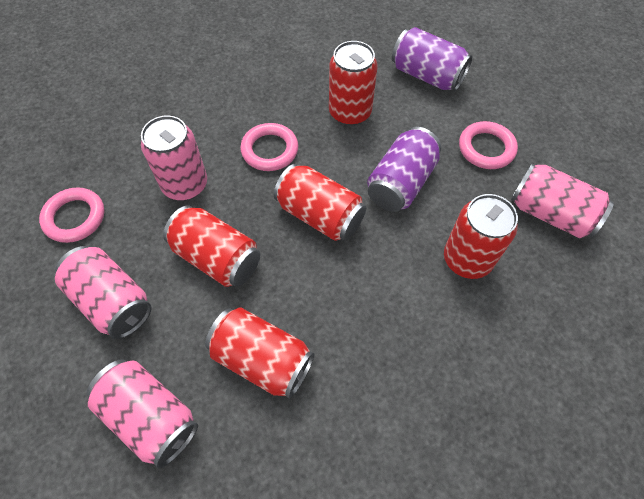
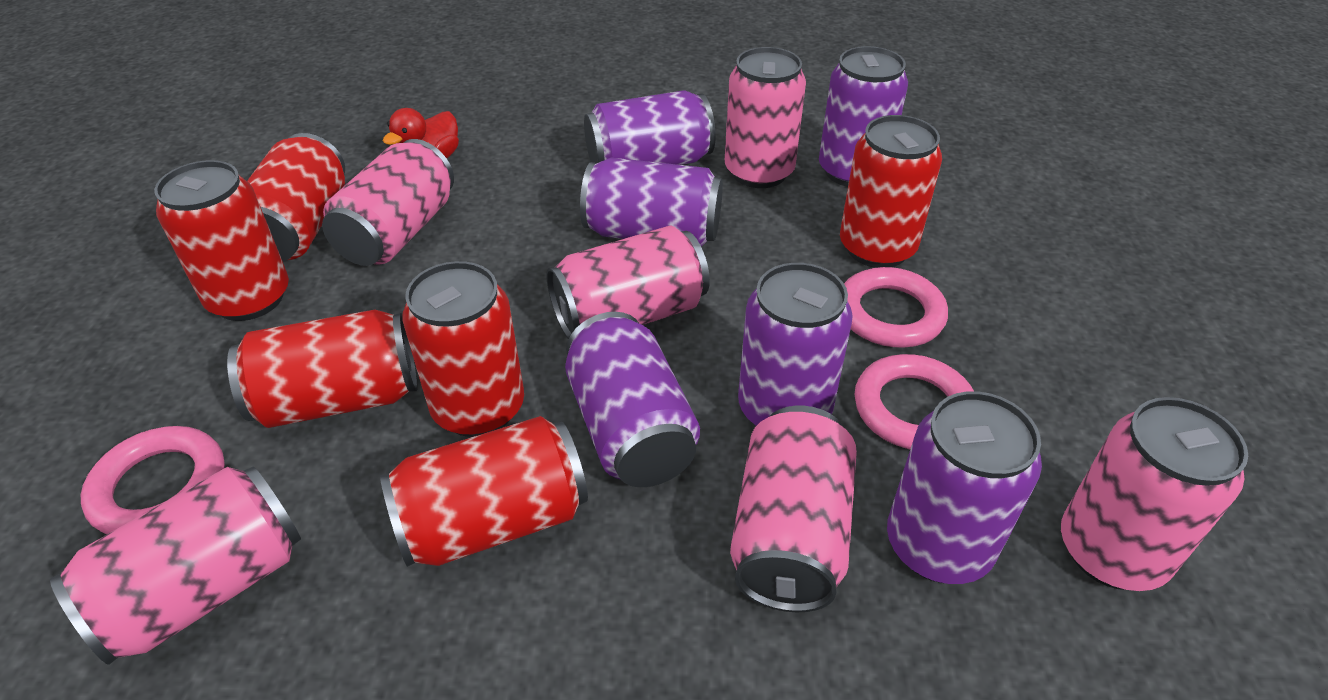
pink can: 4 -> 6
purple can: 2 -> 6
red can: 5 -> 6
red duck: 0 -> 1

